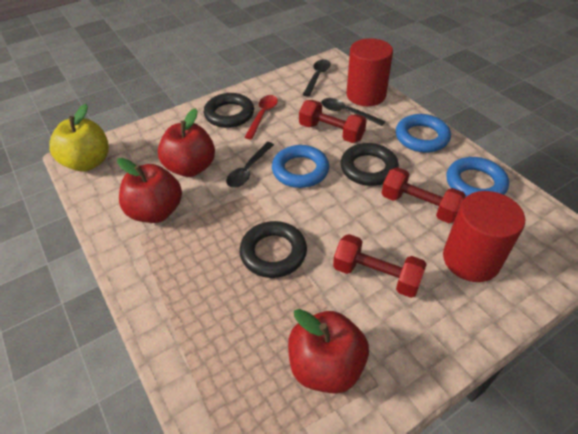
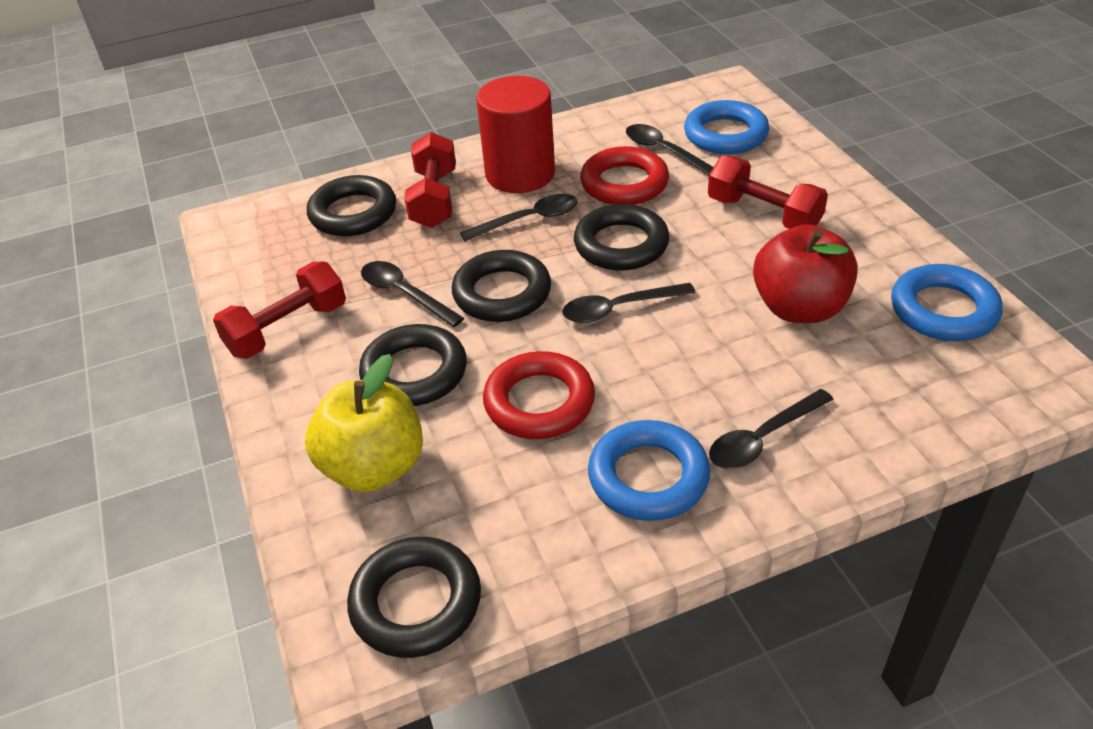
black ring: 3 -> 5
black spoon: 3 -> 5
red apple: 3 -> 1
red cylinder: 2 -> 1
red ring: 0 -> 2
red spoon: 1 -> 0

